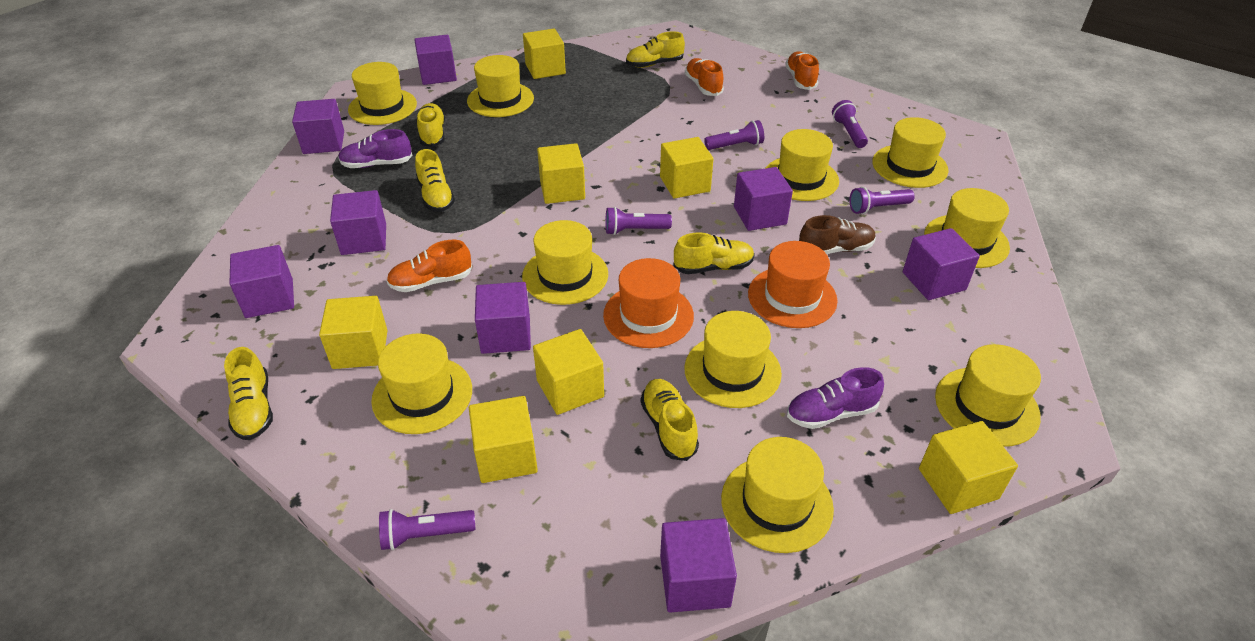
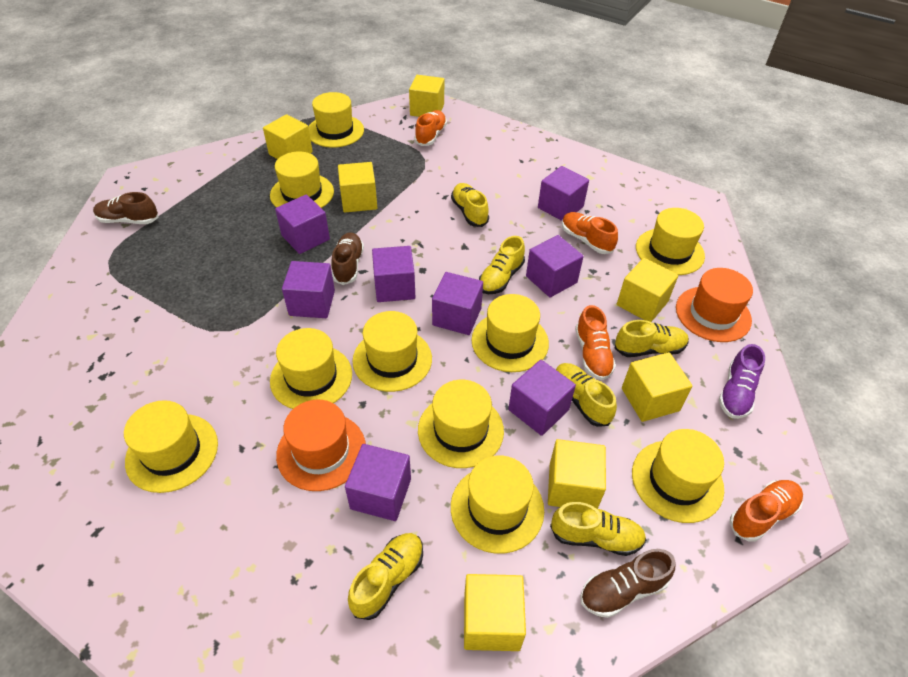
brown shoe: 1 -> 3
orange shoe: 3 -> 4
purple flashlight: 5 -> 0
purple shoe: 2 -> 1

